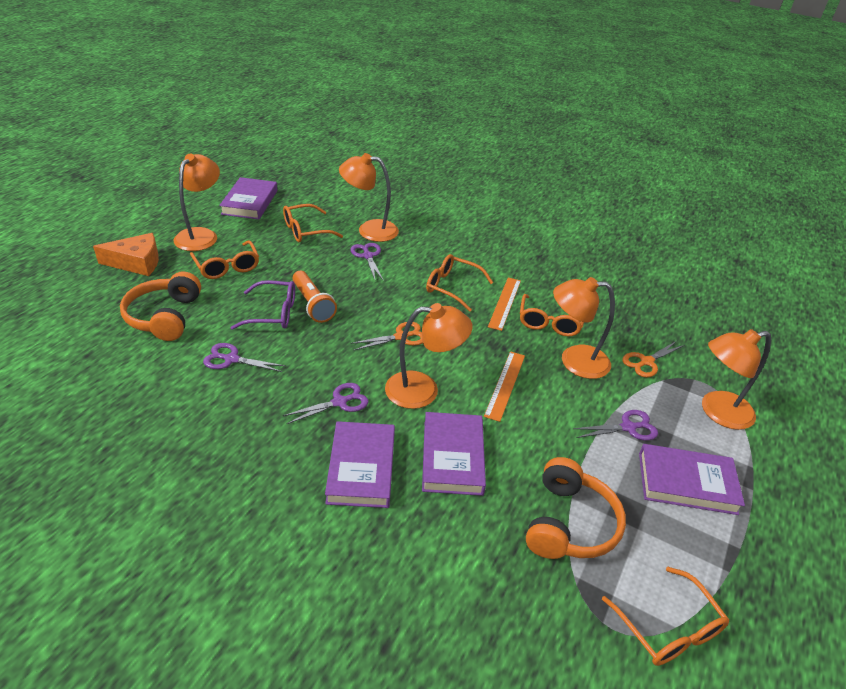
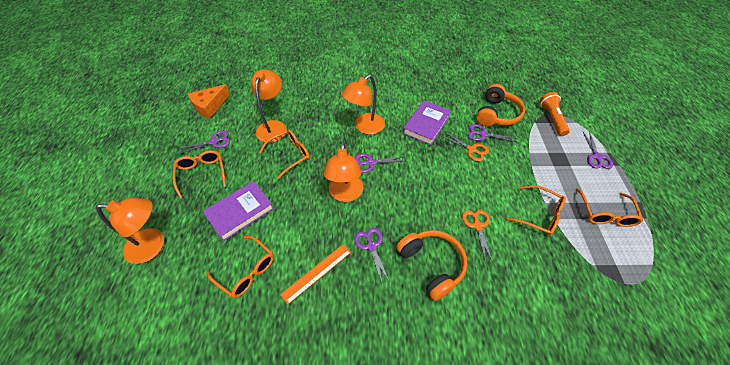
orange lamp: 5 -> 4
orange ruler: 2 -> 1
purple book: 4 -> 2
purple glasses: 1 -> 0
purple scissors: 4 -> 5

